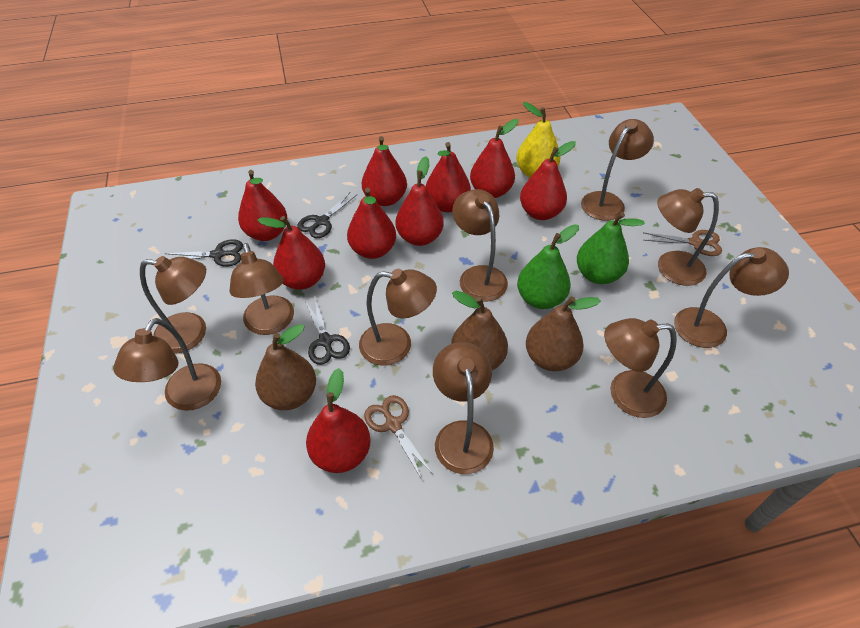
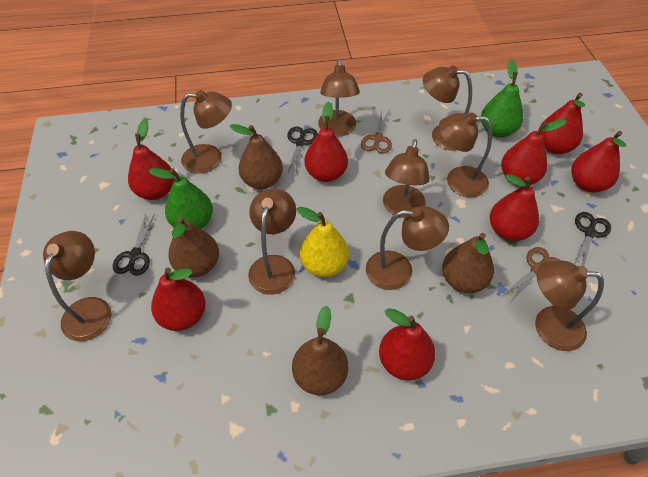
brown lamp: 10 -> 9
brown pear: 3 -> 4
red pear: 9 -> 8

